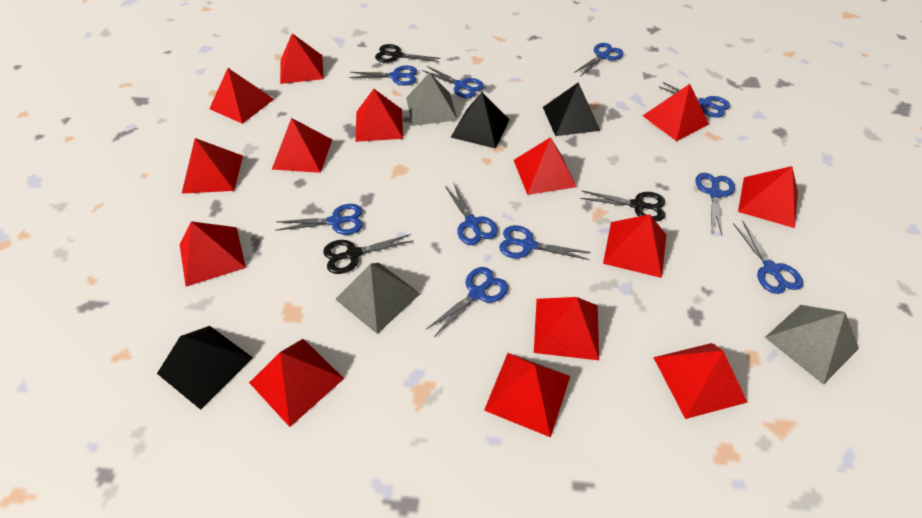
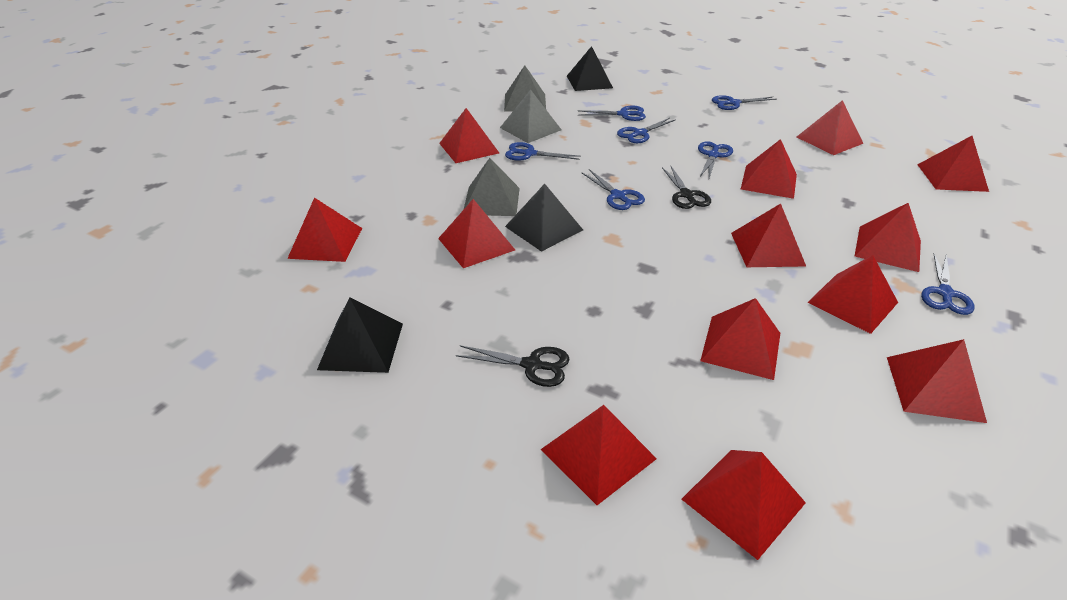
black scissors: 3 -> 2
blue scissors: 10 -> 7
red pyramid: 14 -> 13

